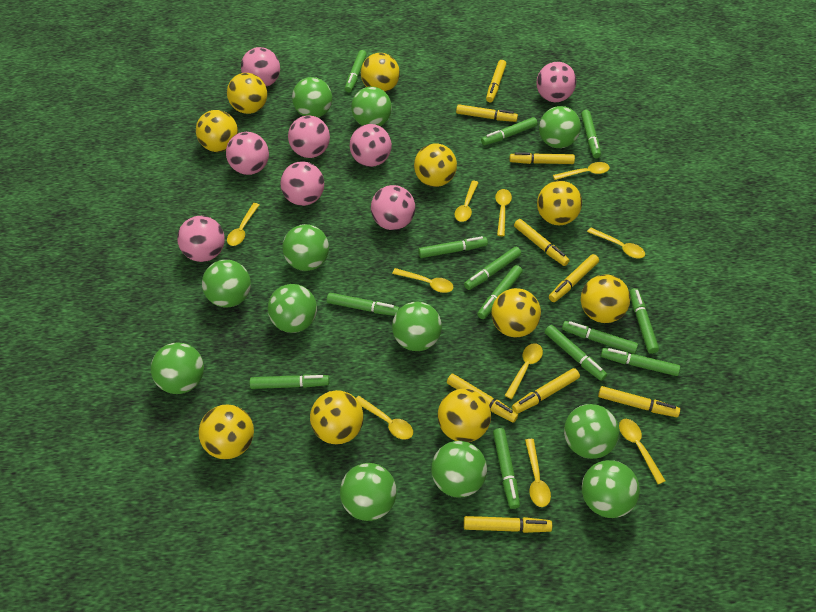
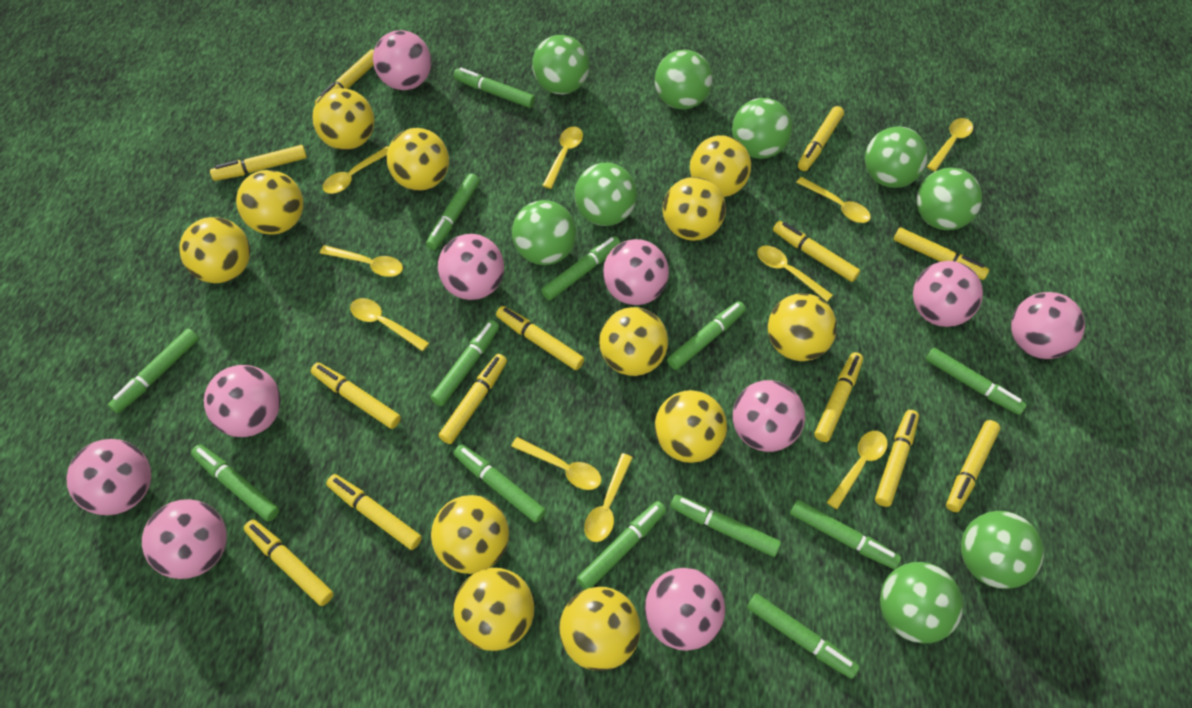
green ball: 12 -> 9
pink ball: 8 -> 10
yellow ball: 10 -> 12
yellow marker: 9 -> 13

